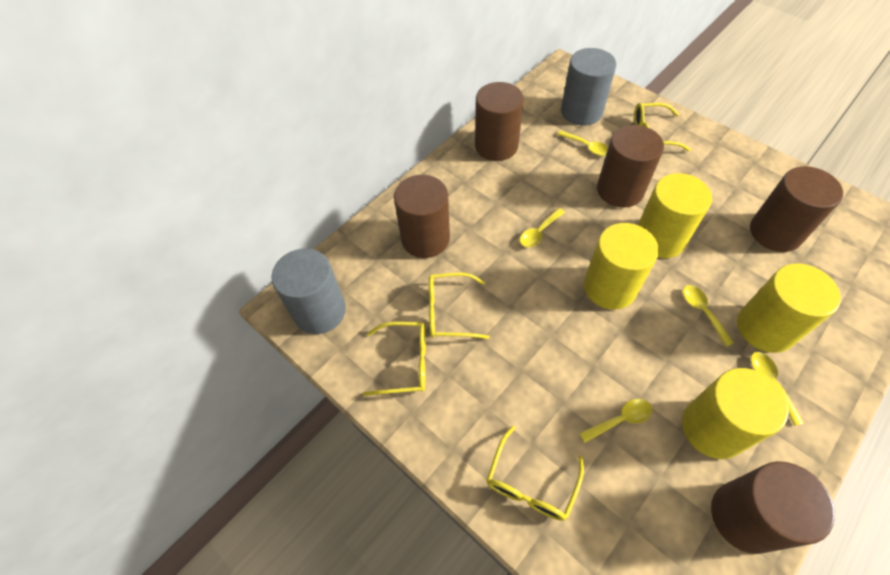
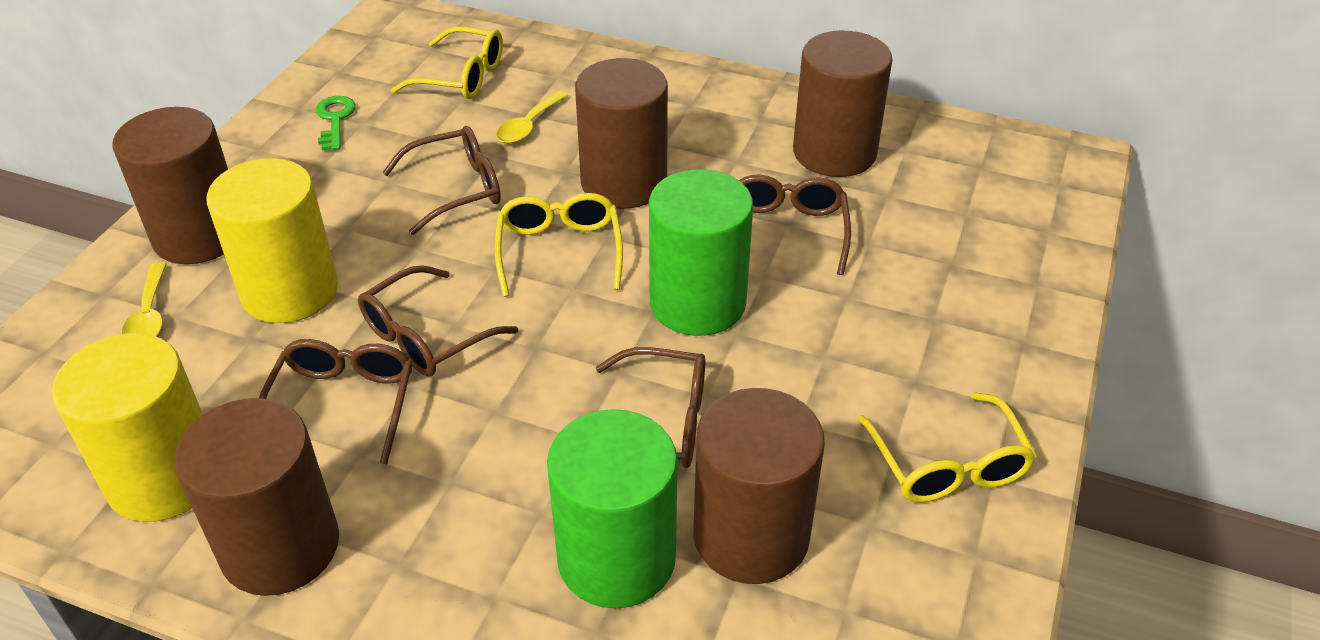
brown glasses: 0 -> 5
green cylinder: 0 -> 2
green key: 0 -> 1
grey cylinder: 2 -> 0
yellow cylinder: 4 -> 2
yellow glasses: 4 -> 3
yellow spoon: 5 -> 2

